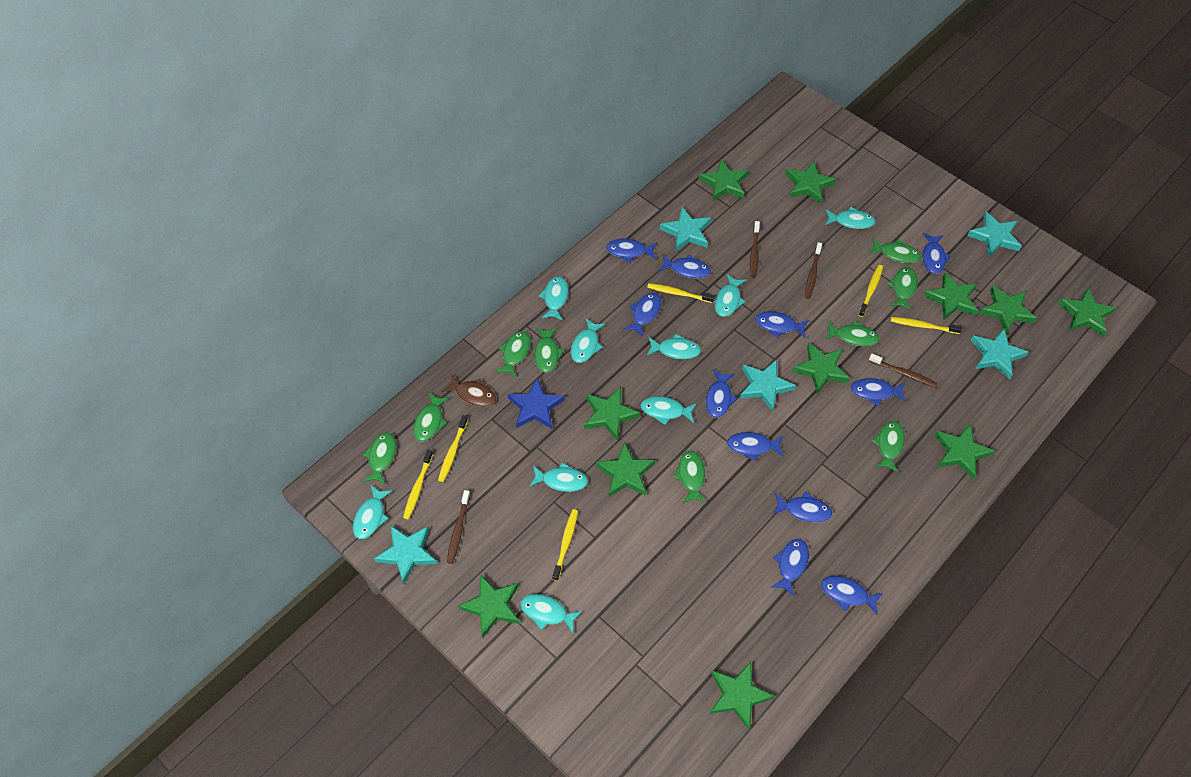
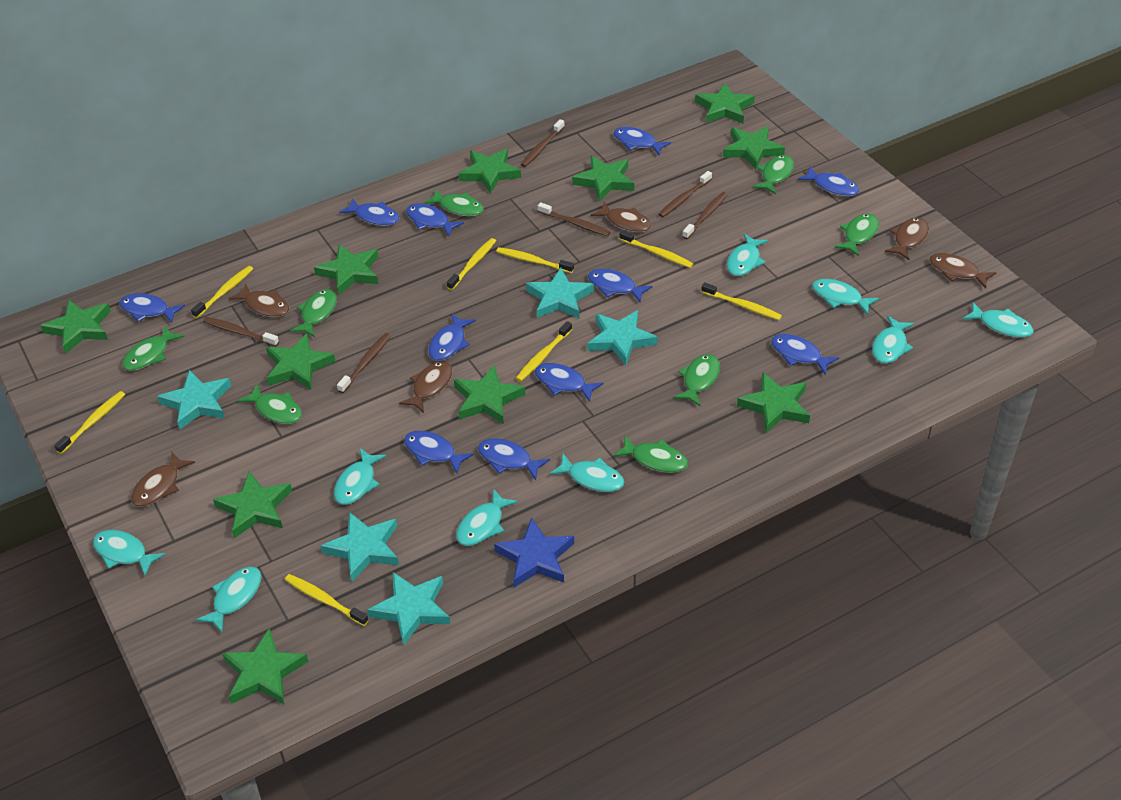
brown fish: 1 -> 6
brown toothbrush: 4 -> 6
green fish: 9 -> 8
yellow toothbrush: 6 -> 8

